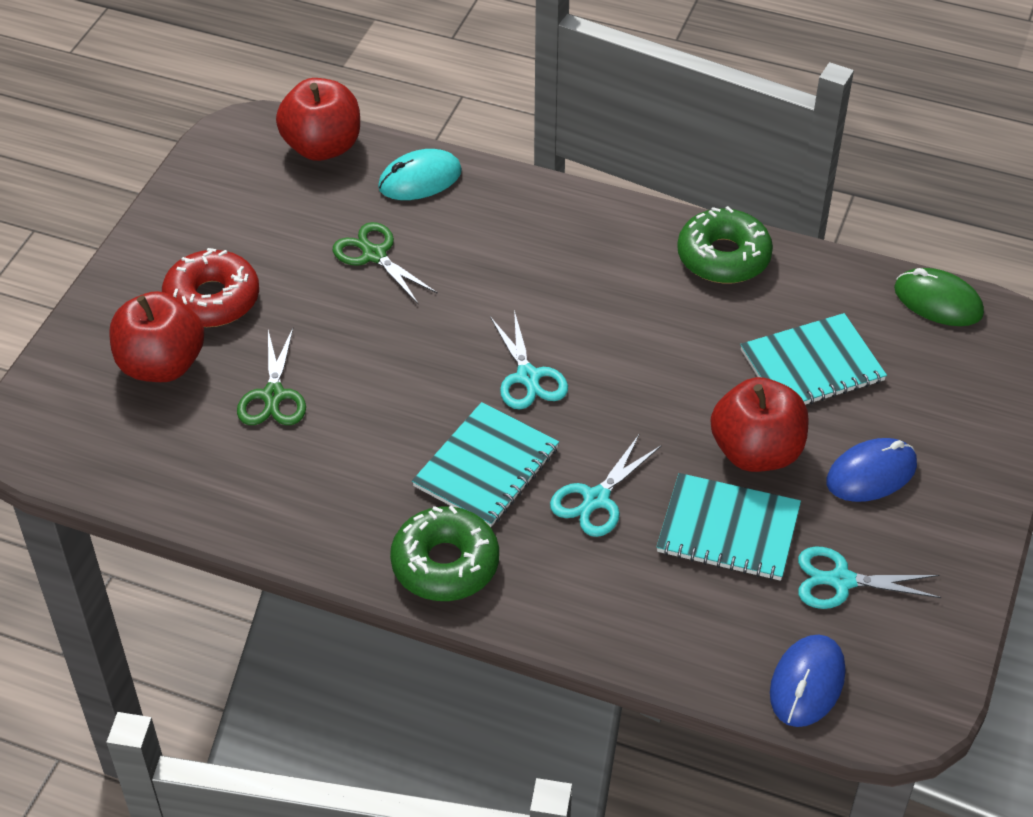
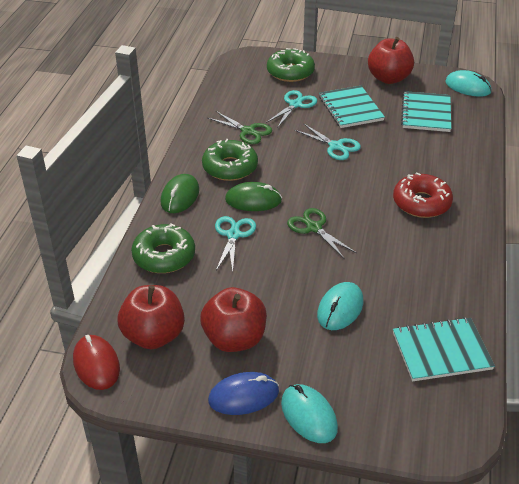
blue mouse: 2 -> 1
green donut: 2 -> 3
green mouse: 1 -> 2
red mouse: 0 -> 1
turquoise mouse: 1 -> 3

